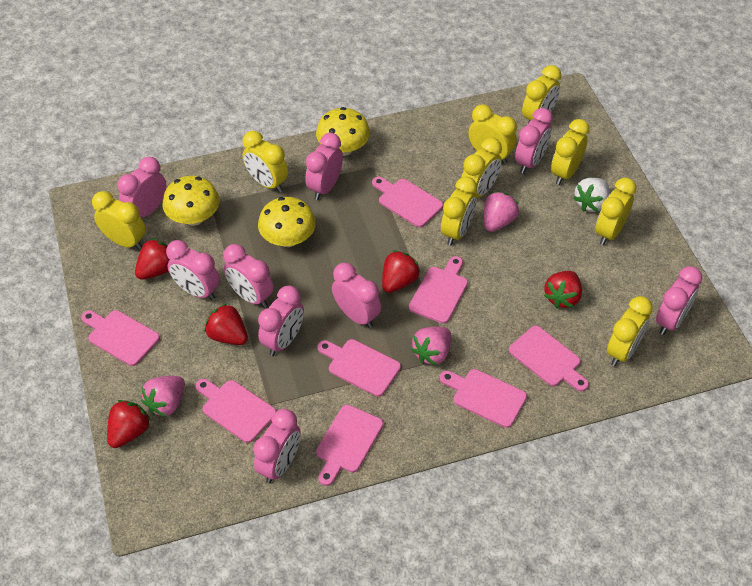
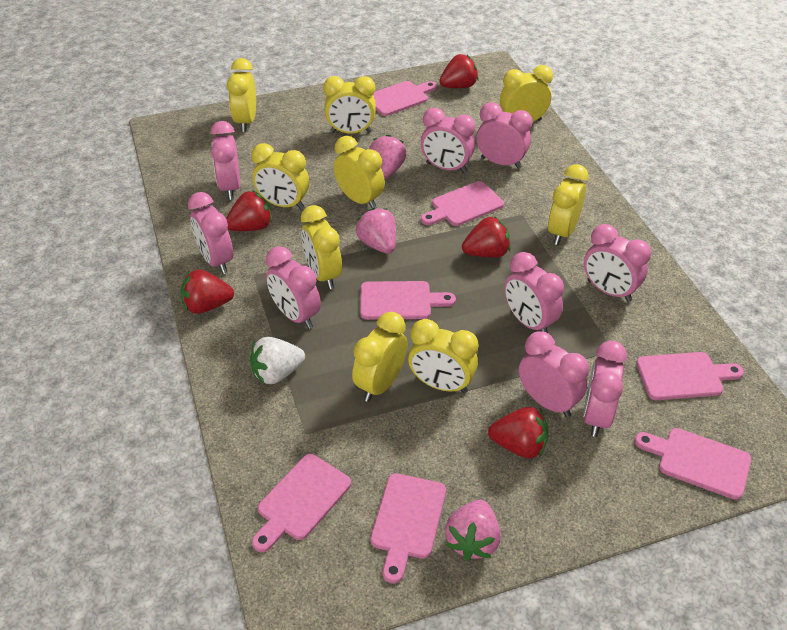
pink cutting board: 8 -> 7
yellow mushroom: 3 -> 0

